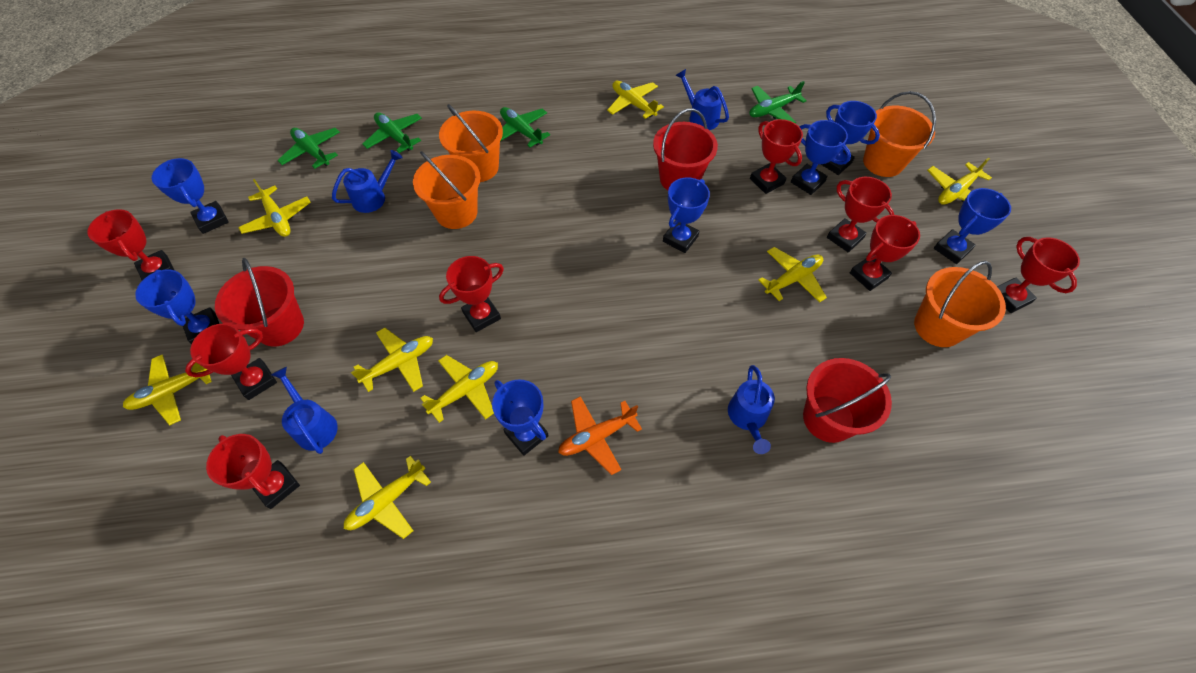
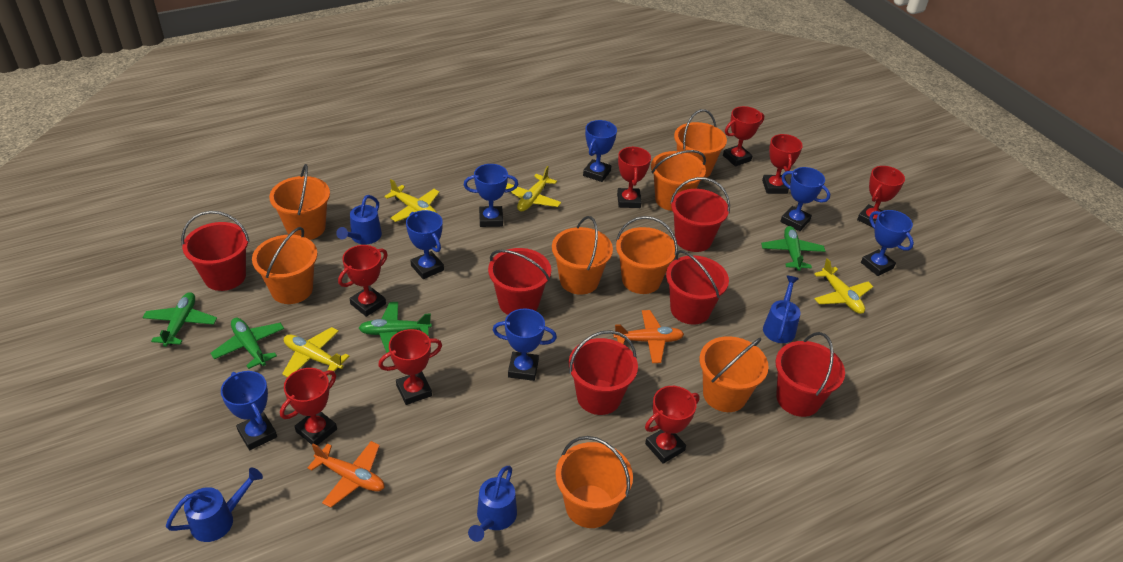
orange bucket: 4 -> 8
orange plane: 1 -> 2
red bucket: 3 -> 6
yellow plane: 8 -> 4

